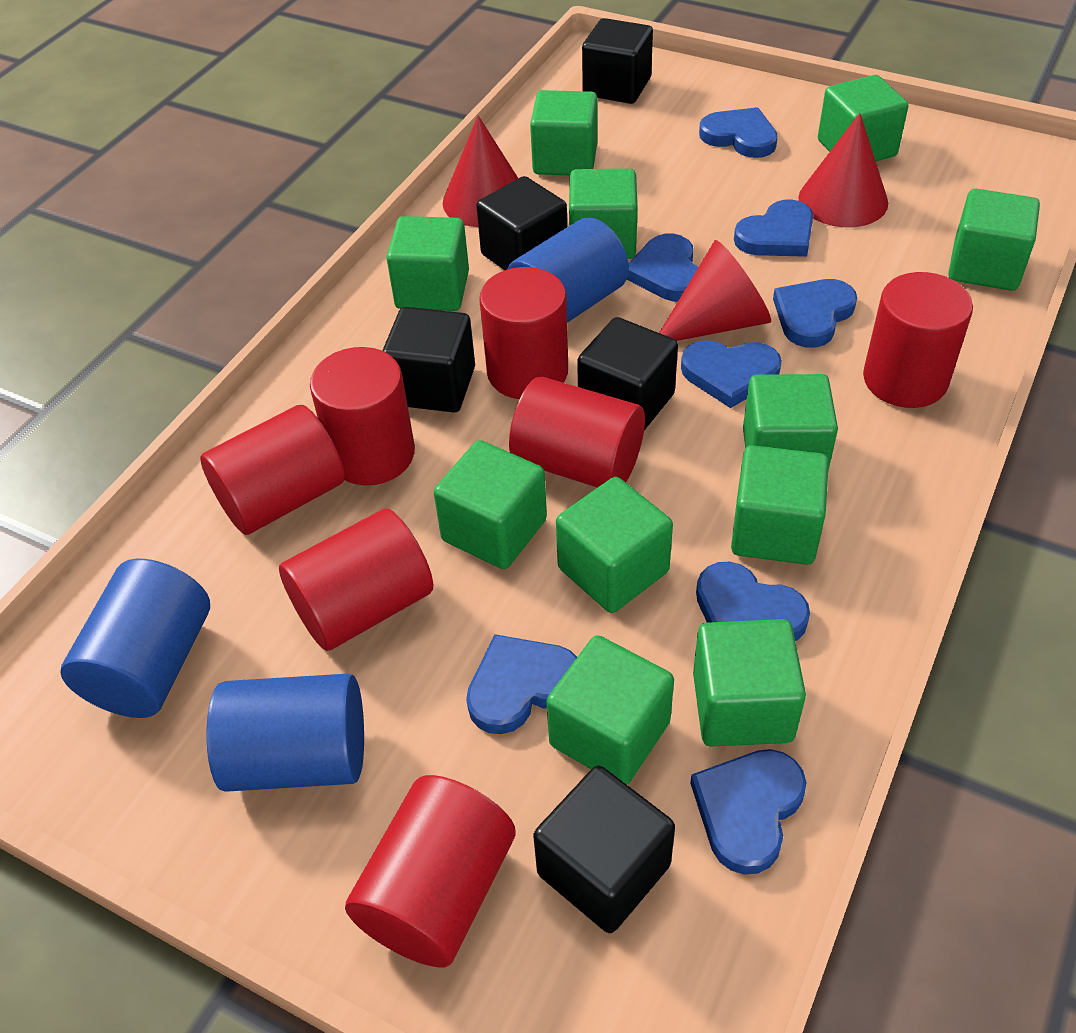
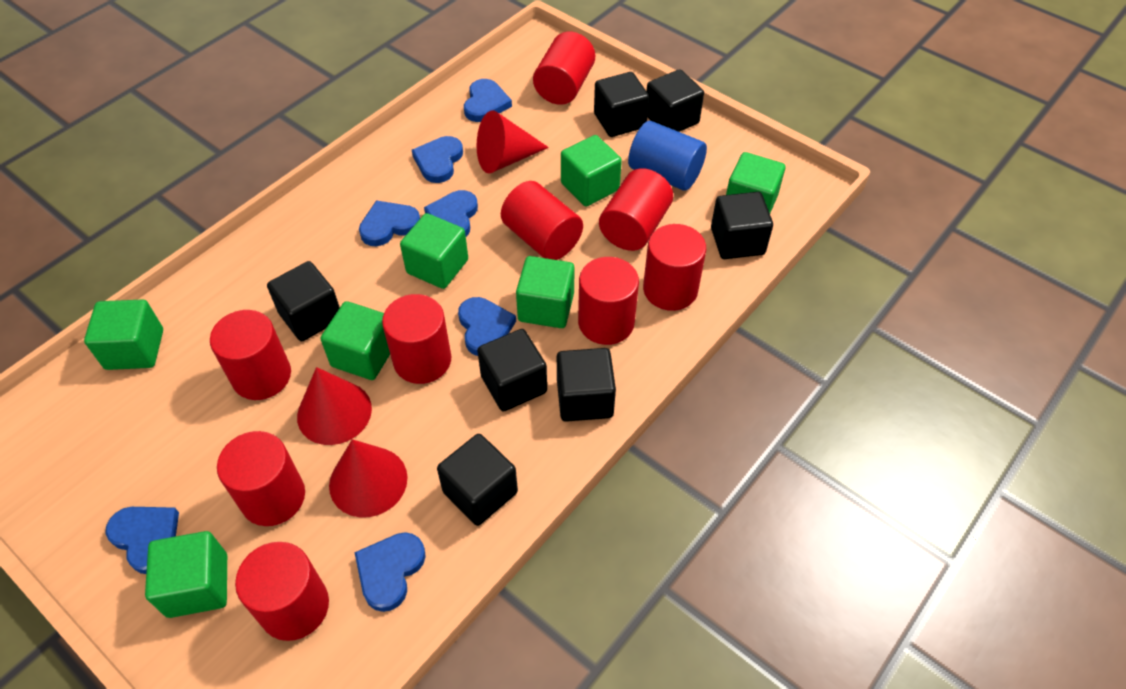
black cube: 5 -> 7
blue cylinder: 3 -> 1
blue heart: 8 -> 7
green cube: 11 -> 7
red cylinder: 7 -> 9

